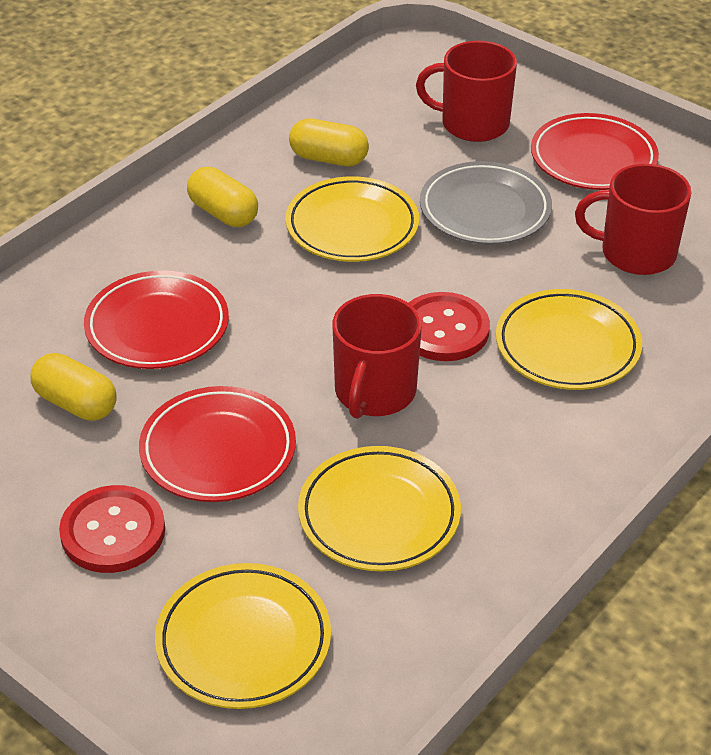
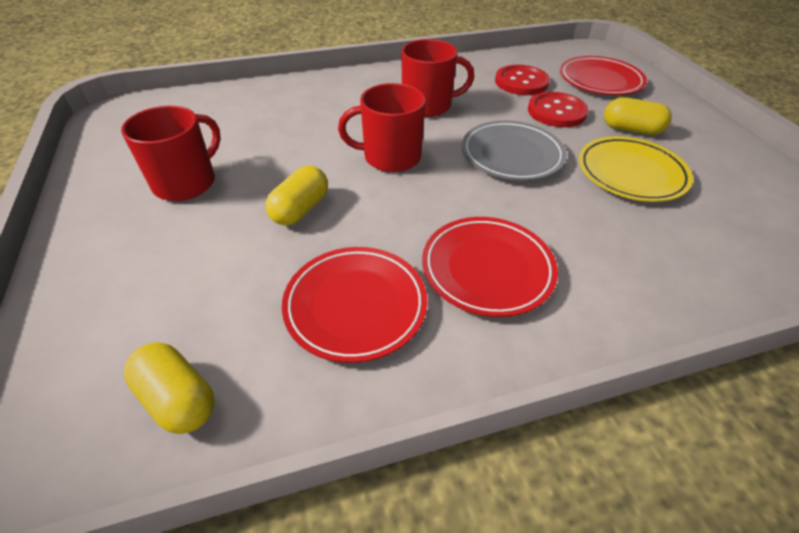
yellow plate: 4 -> 1

